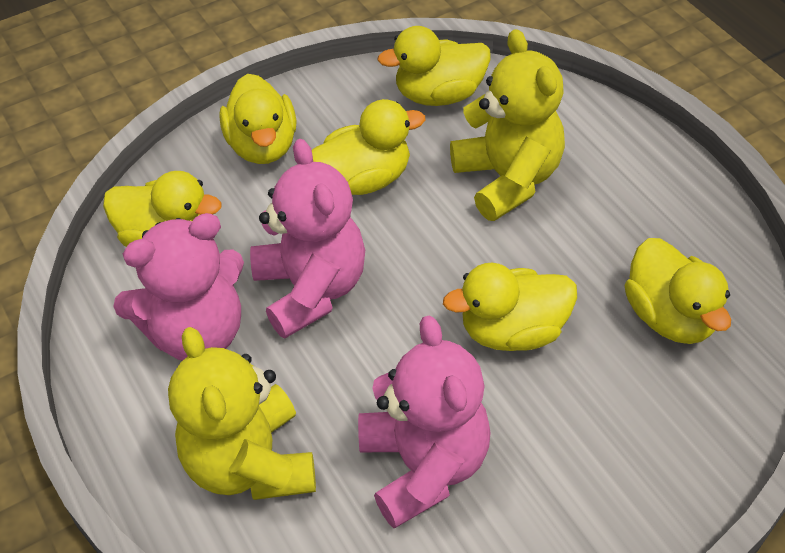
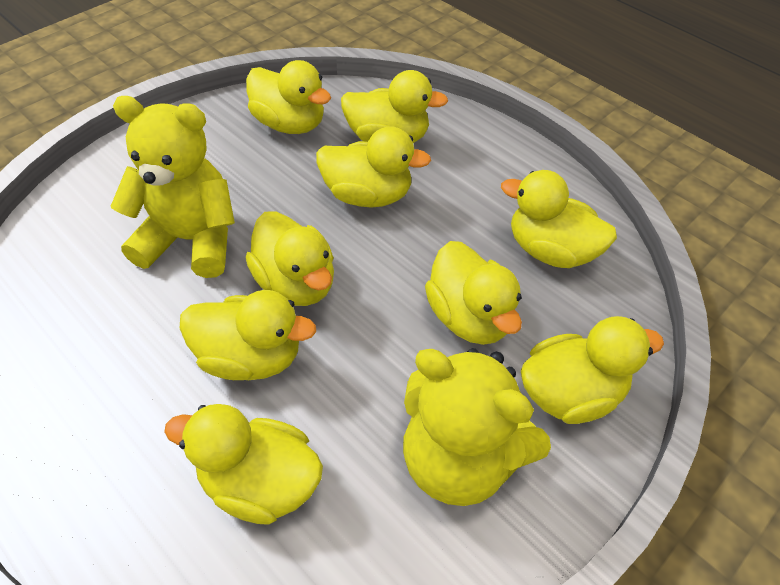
pink teddy bear: 3 -> 0
yellow duck: 6 -> 9

